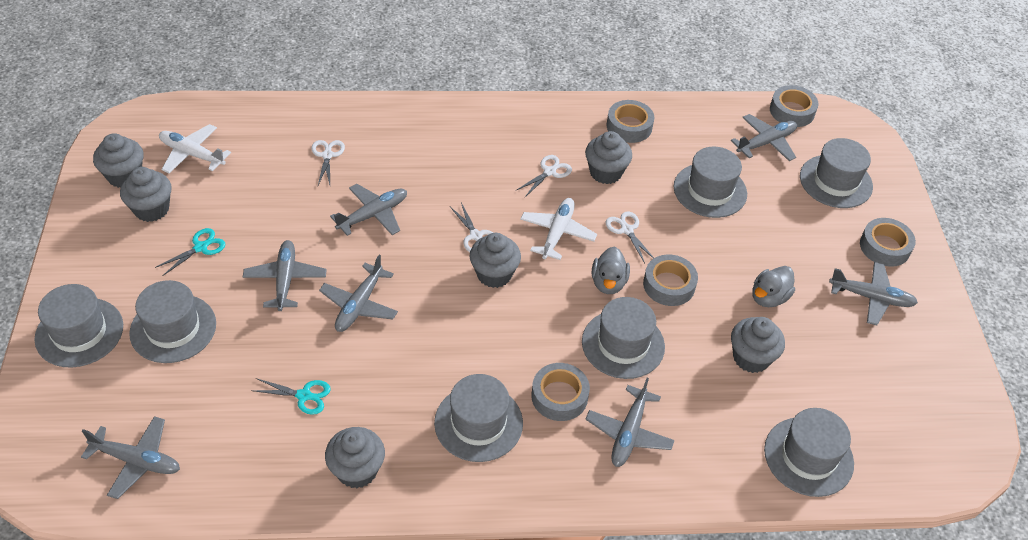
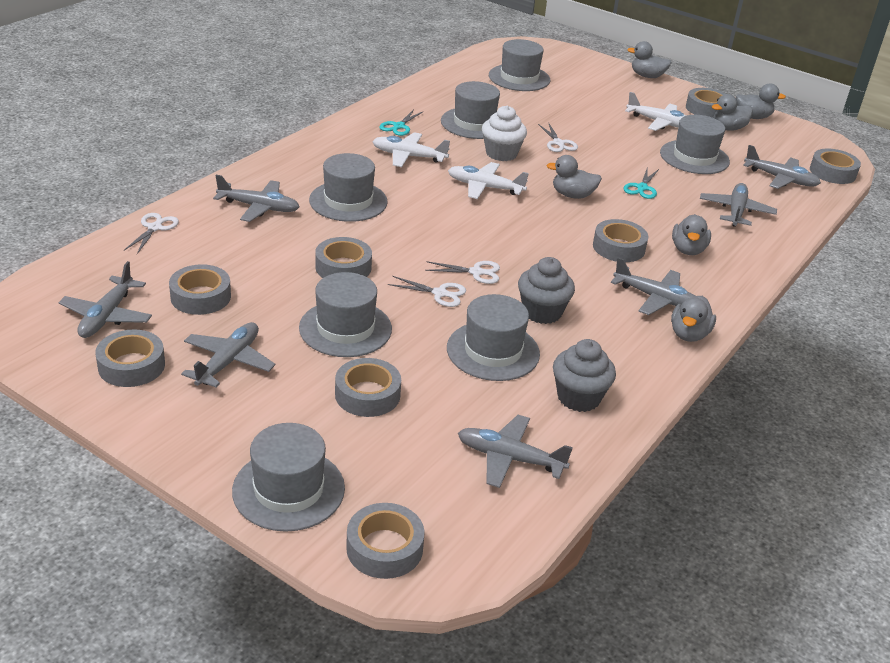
grey cupcake: 6 -> 2
grey duck: 2 -> 6
grey tape: 5 -> 8
white cupcake: 0 -> 1
white plane: 2 -> 3

